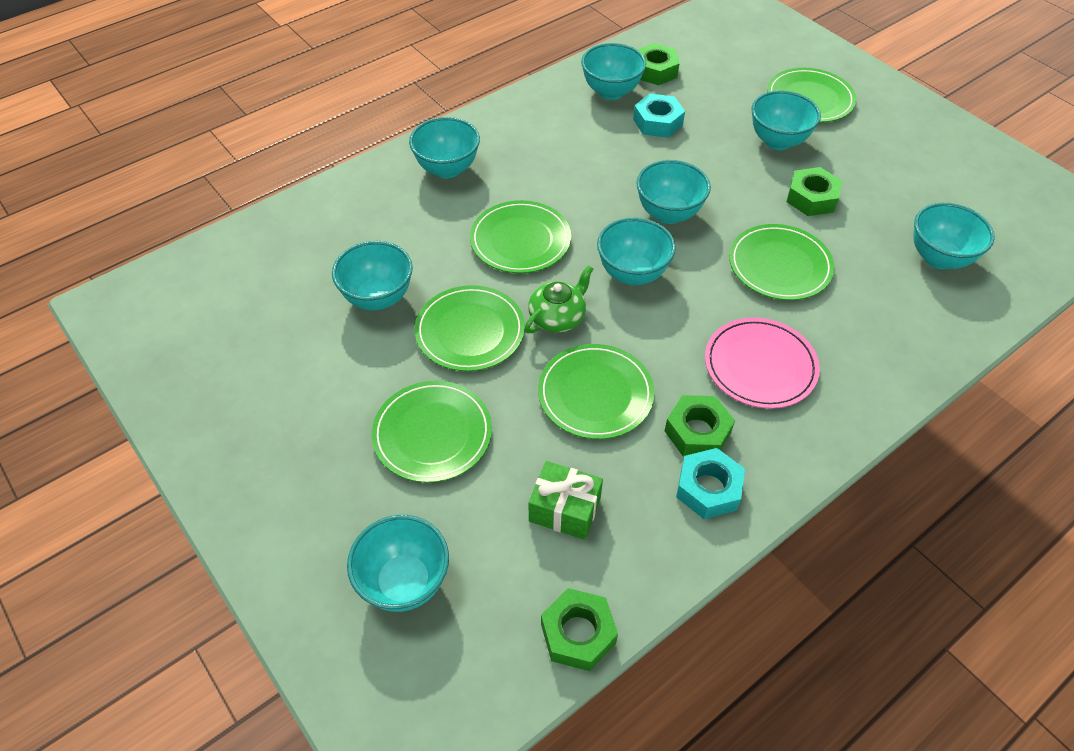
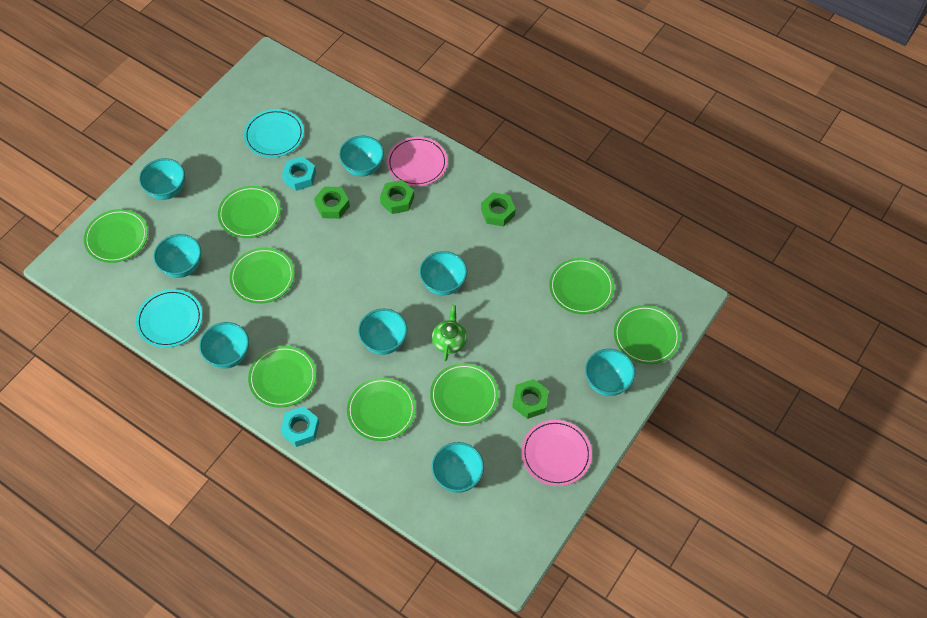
green gift: 1 -> 0
green plate: 6 -> 8
pink plate: 1 -> 2
turquoise plate: 0 -> 2

